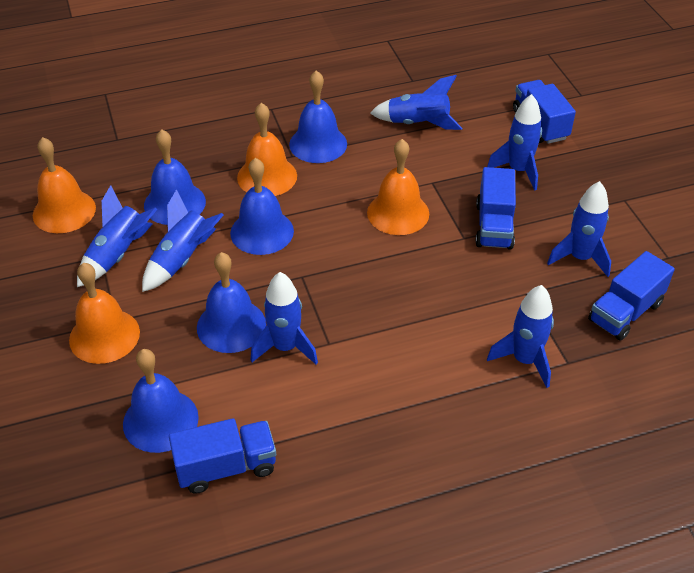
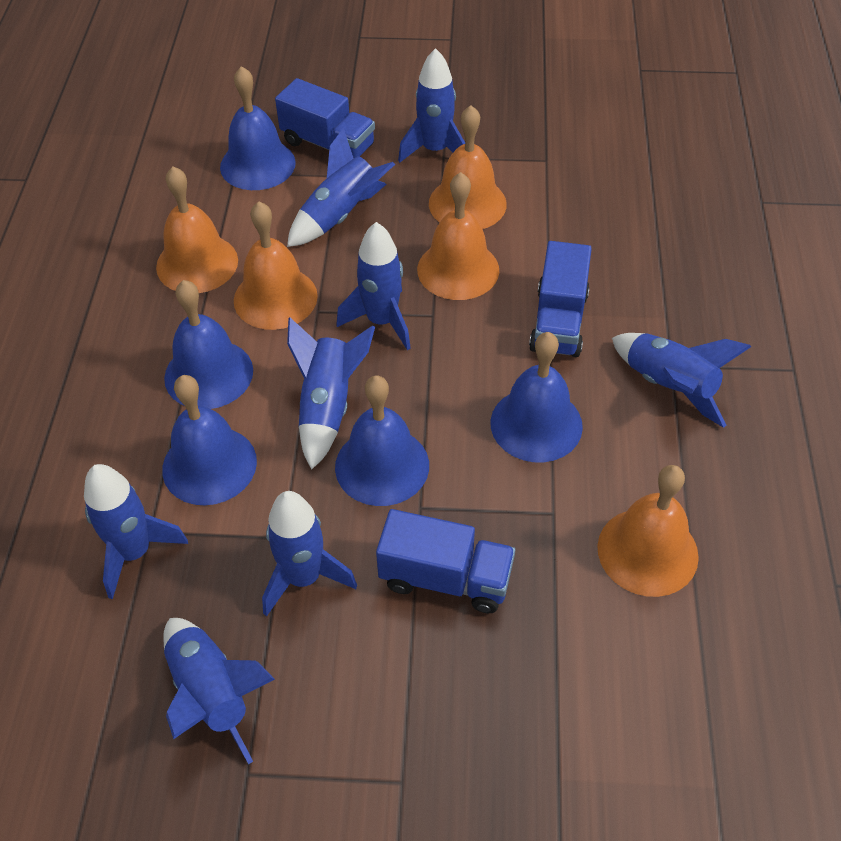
blue rocket: 7 -> 8
blue truck: 4 -> 3
orange bell: 4 -> 5

